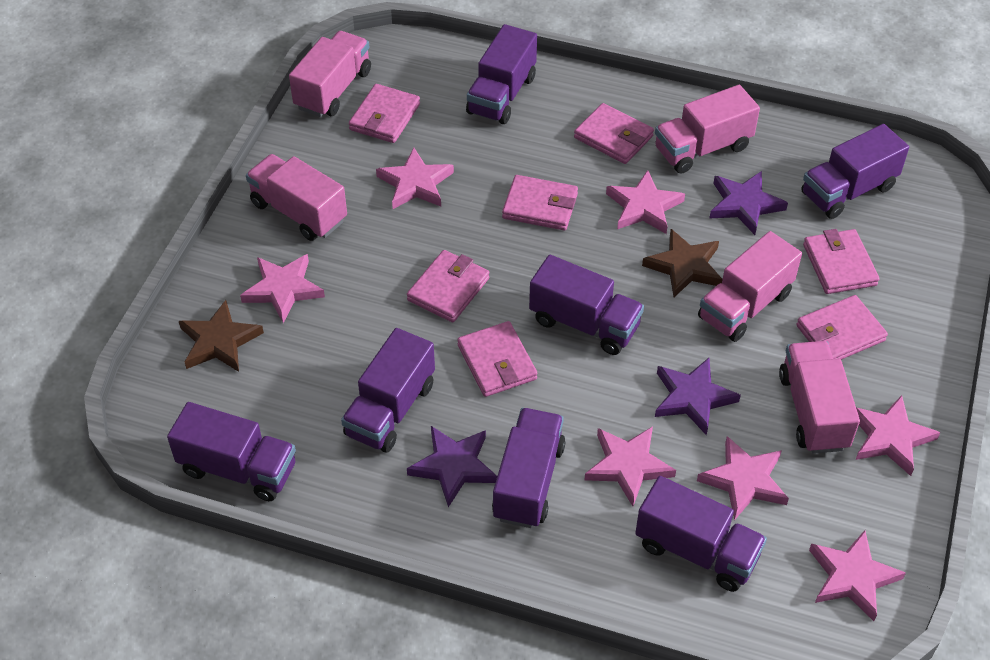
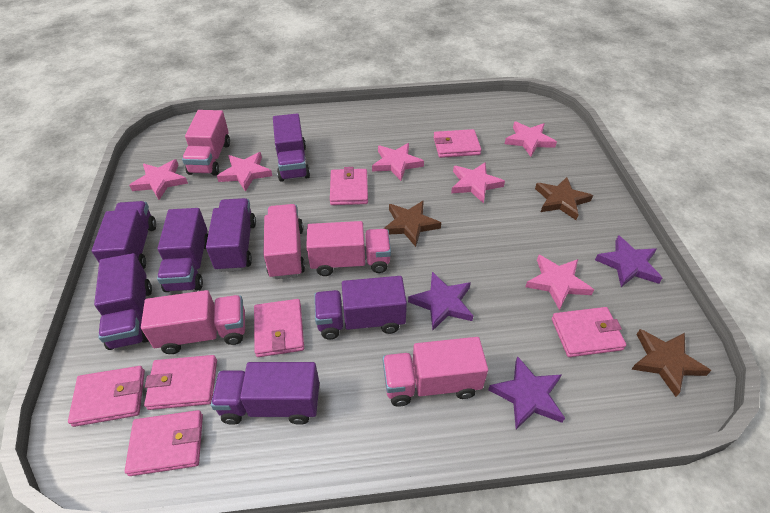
brown star: 2 -> 3
pink star: 7 -> 6

